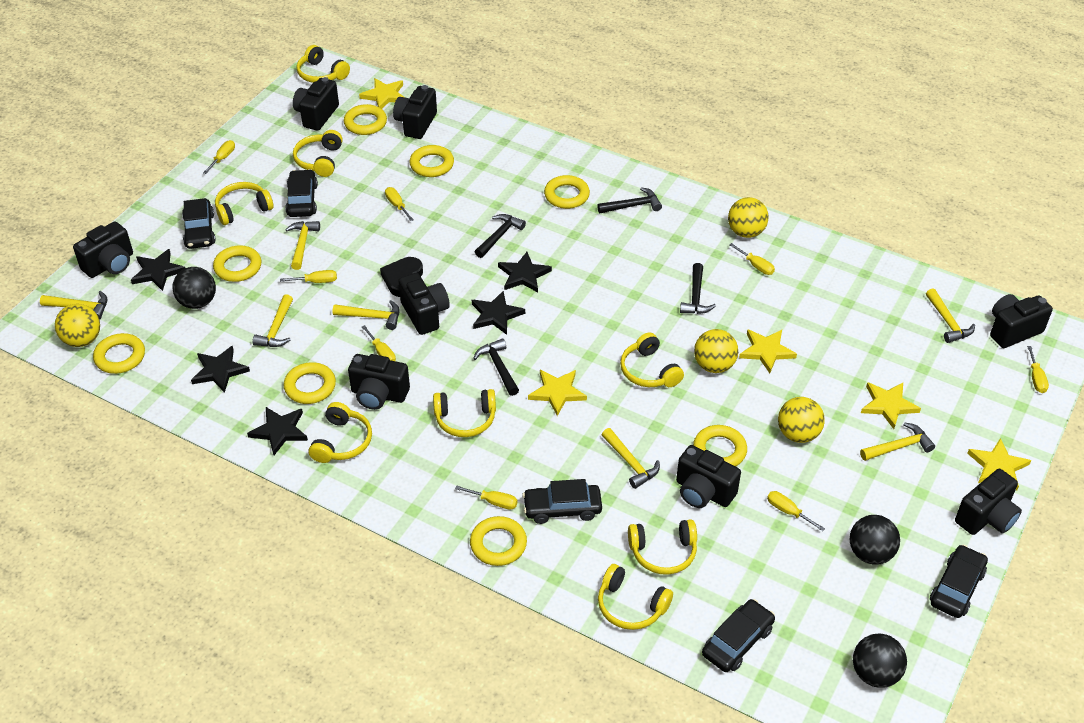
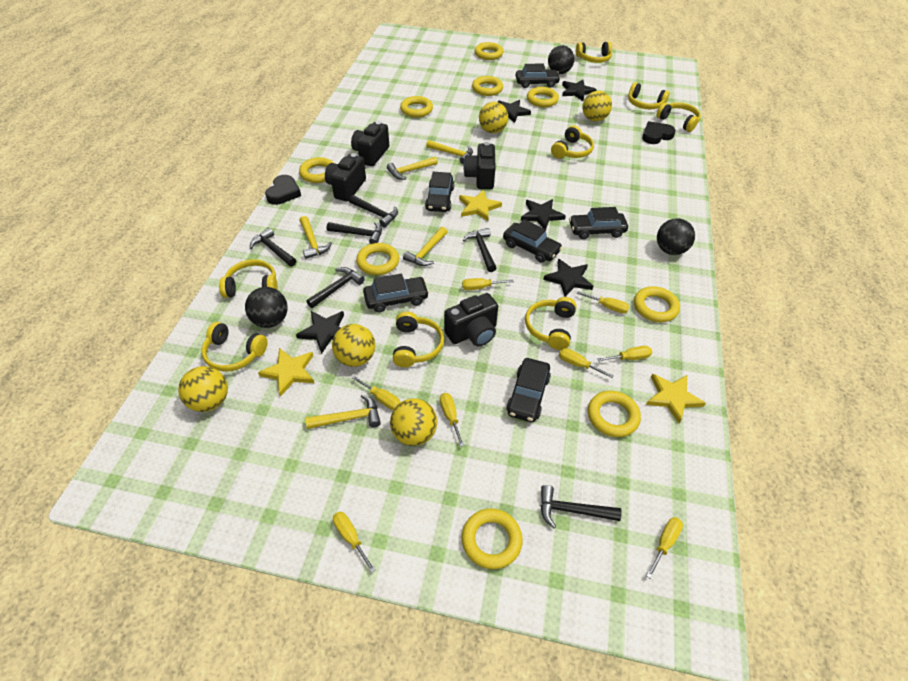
black camera: 8 -> 4
black car: 5 -> 6
black hammer: 4 -> 6
black heart: 1 -> 2
yellow ball: 4 -> 5
yellow hammer: 7 -> 5
yellow ring: 8 -> 9
yellow star: 5 -> 3

